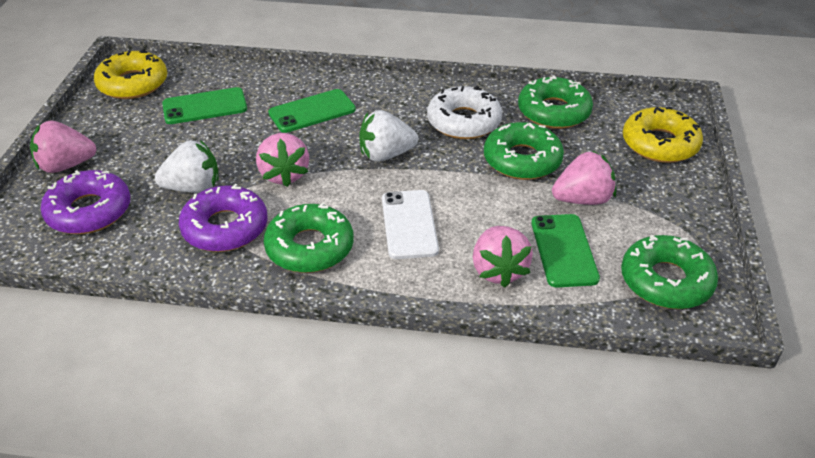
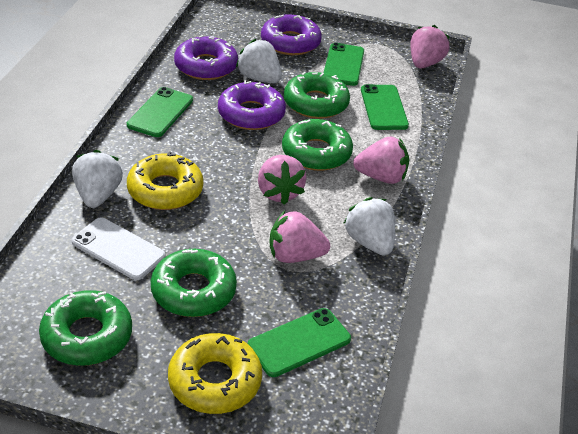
green phone: 3 -> 4
purple donut: 2 -> 3
white donut: 1 -> 0
white strawberry: 2 -> 3

